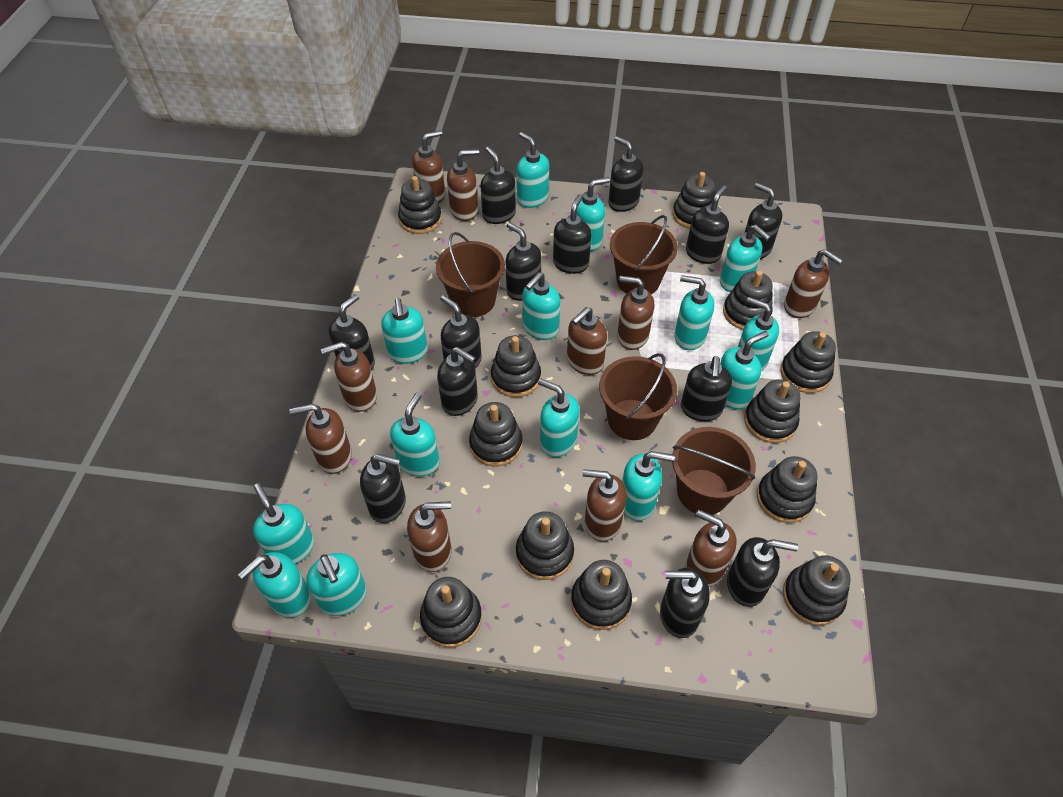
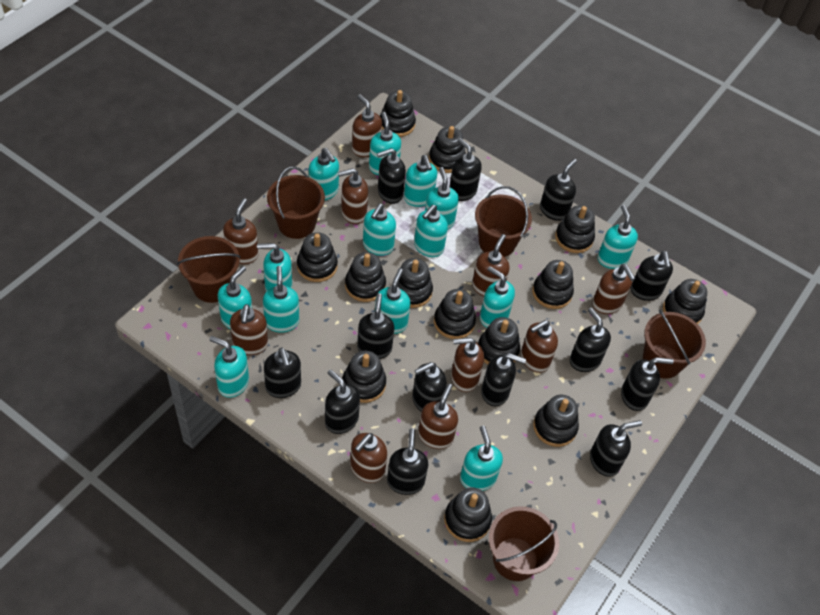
black stacking toy: 12 -> 13
brown bucket: 4 -> 5

